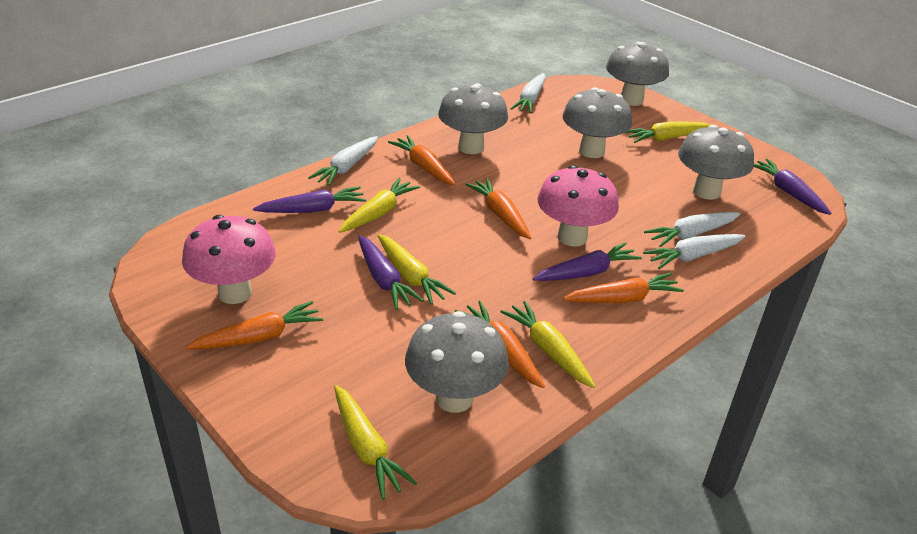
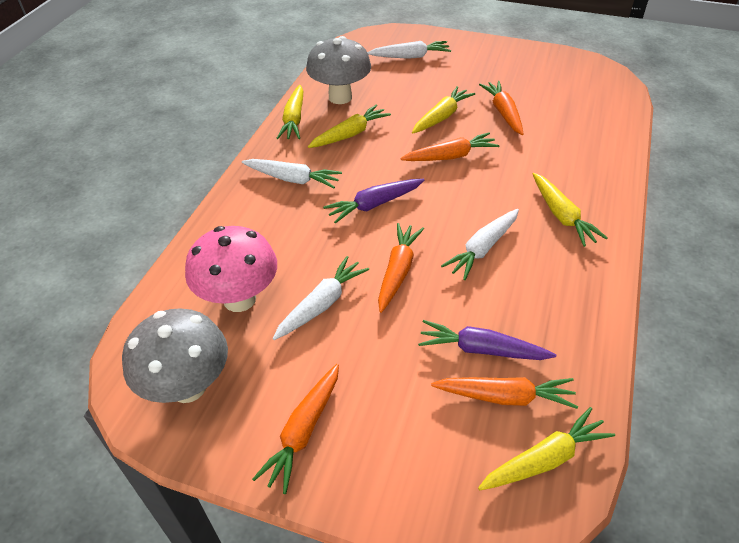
grey mushroom: 5 -> 2
pink mushroom: 2 -> 1
purple carrot: 4 -> 2

